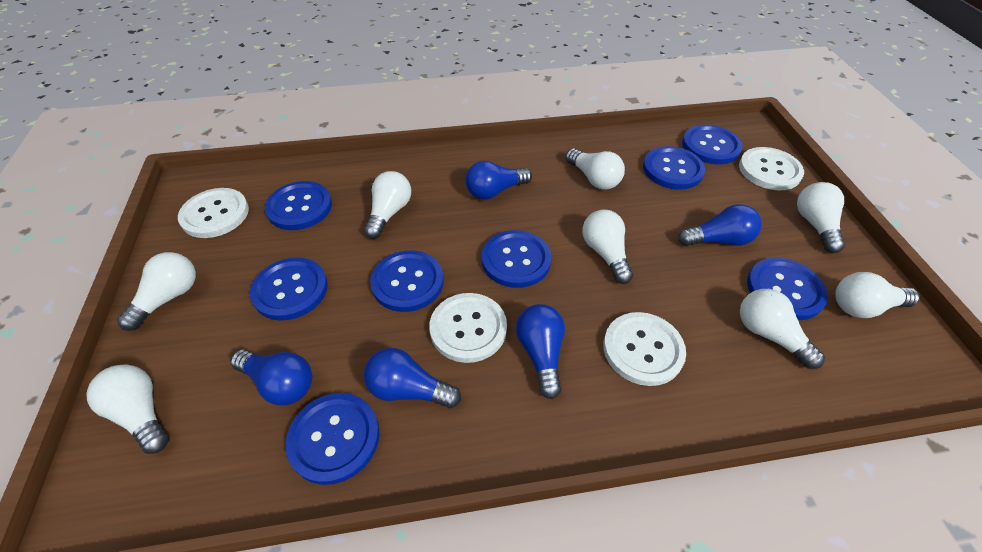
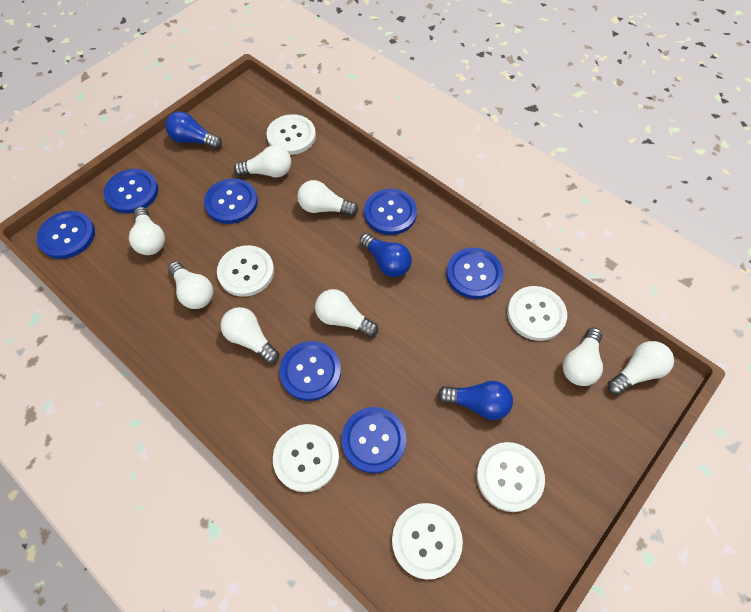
blue button: 8 -> 7
blue light bulb: 5 -> 3
white button: 4 -> 6

